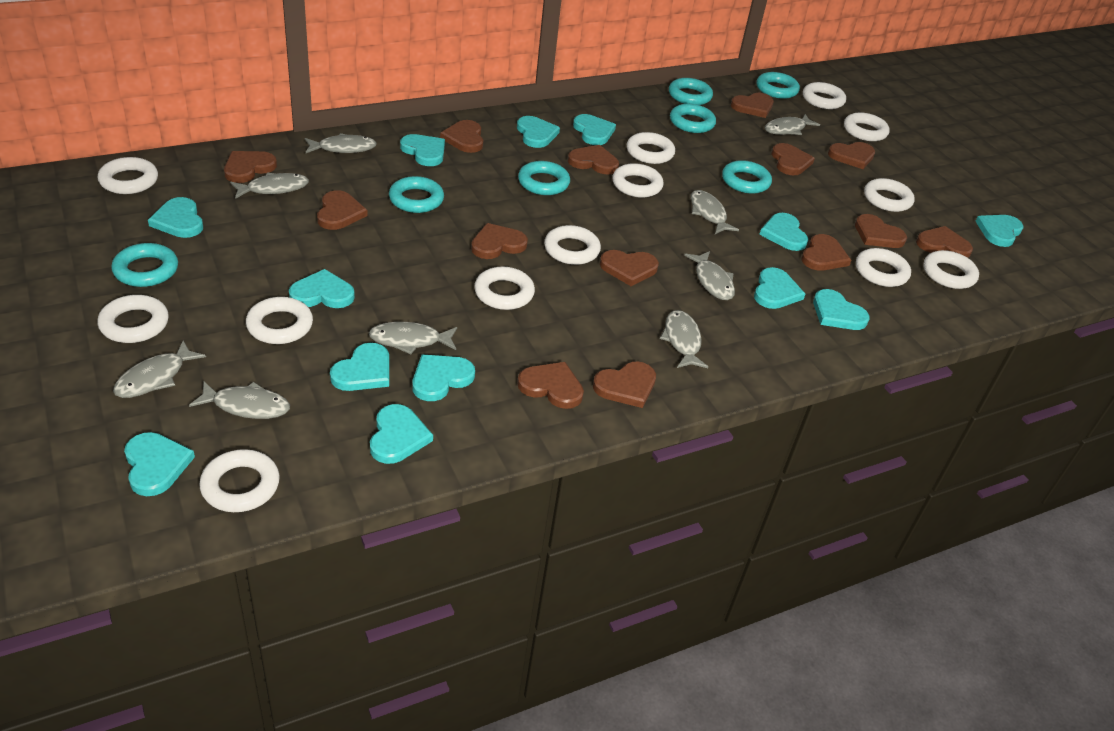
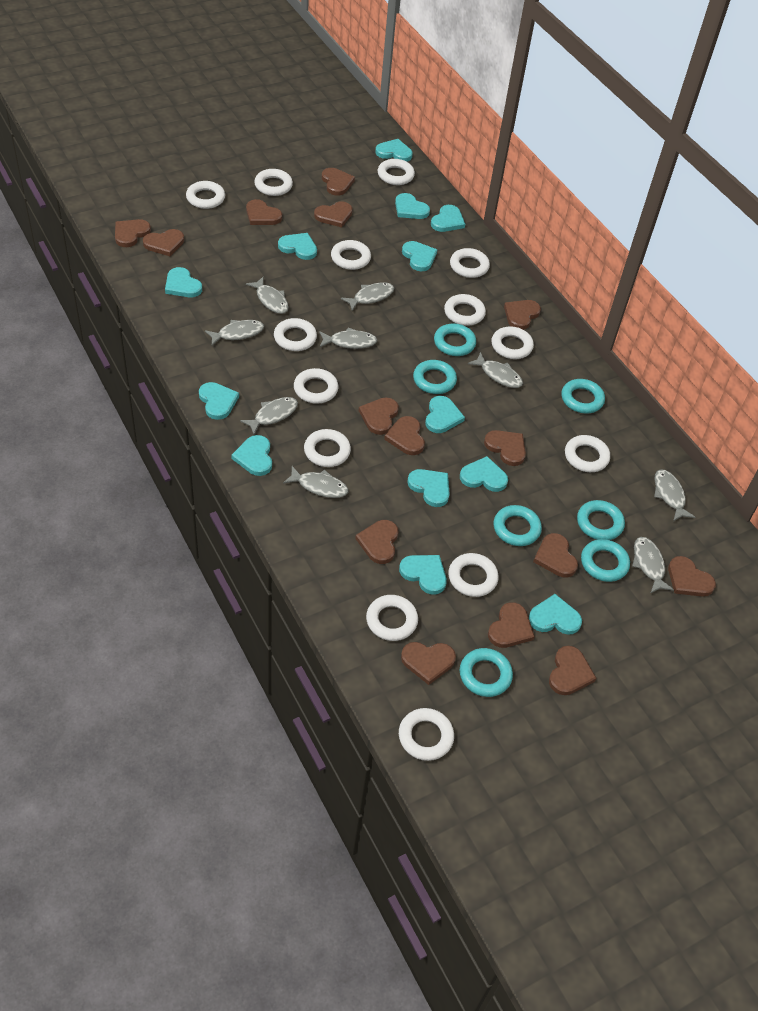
brown heart: 14 -> 15
white ring: 13 -> 14

